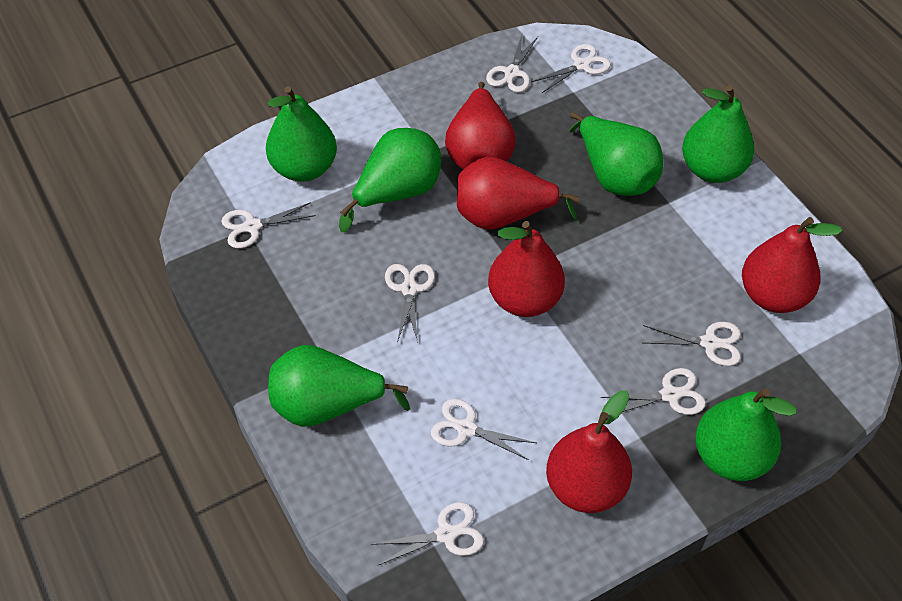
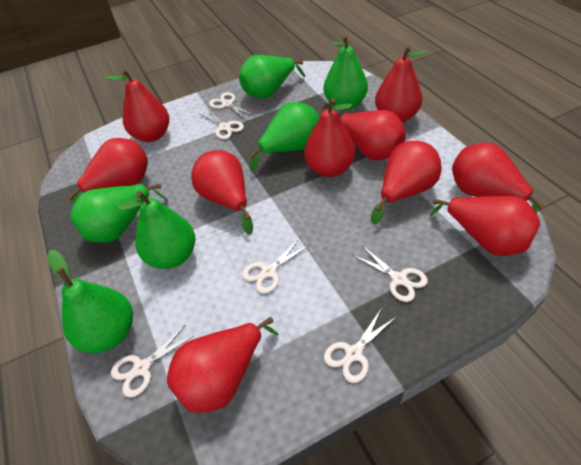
red pear: 5 -> 10
white scissors: 8 -> 6

